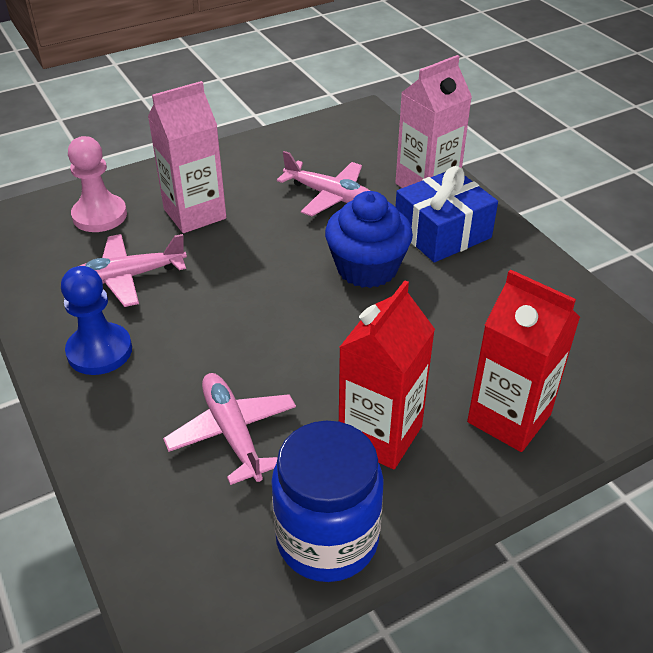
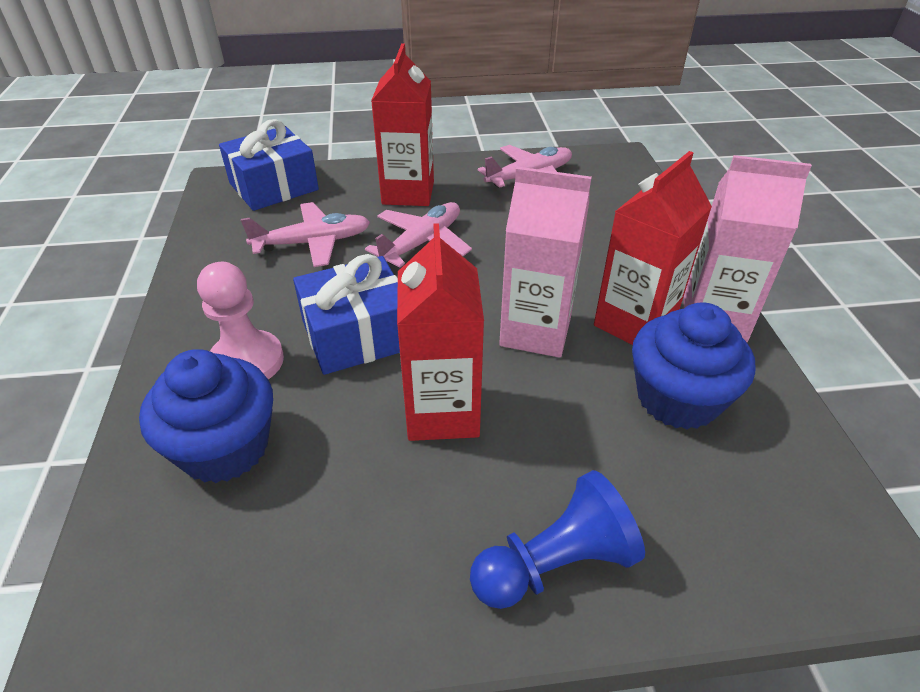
blue cupcake: 1 -> 2
blue gift: 1 -> 2
blue jar: 1 -> 0
red carton: 2 -> 3

